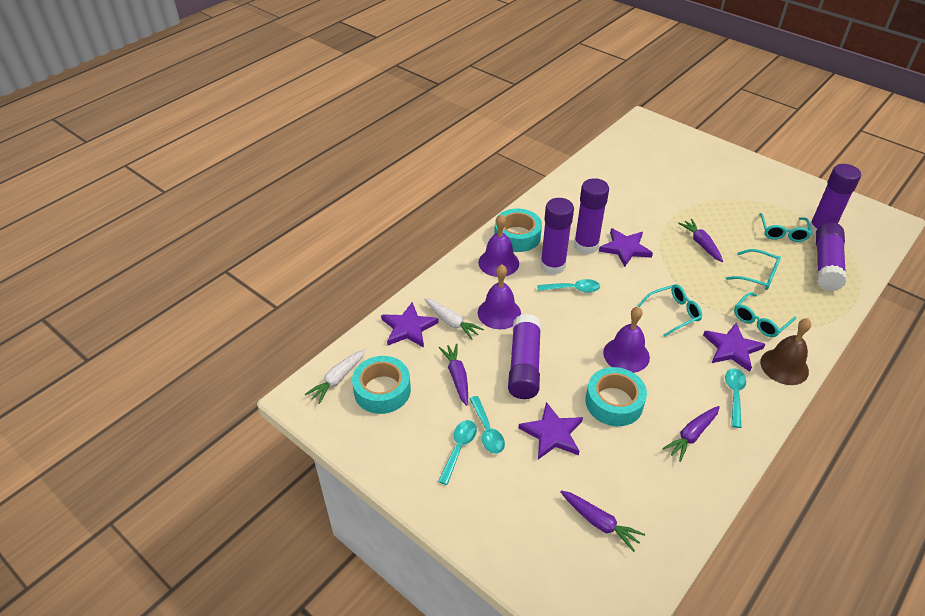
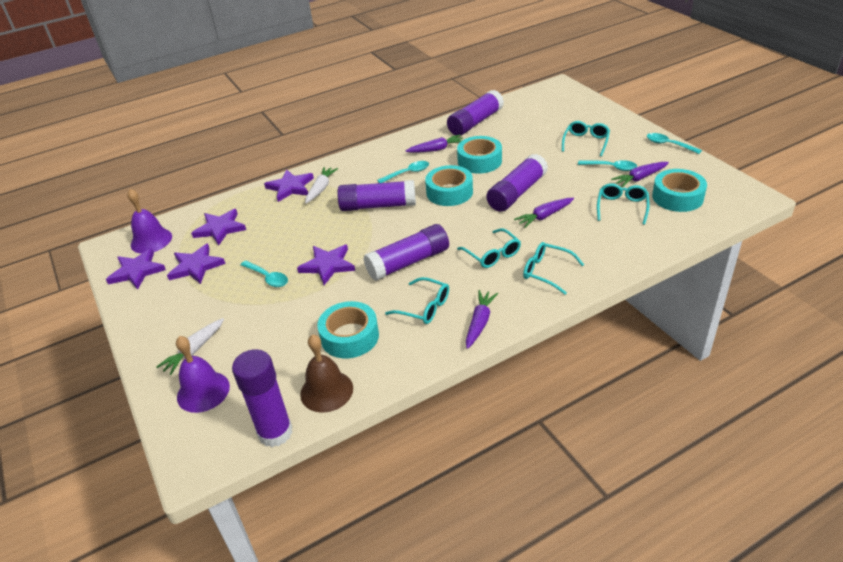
purple bell: 3 -> 2
purple star: 4 -> 5
turquoise glasses: 4 -> 5
turquoise tape: 3 -> 4

